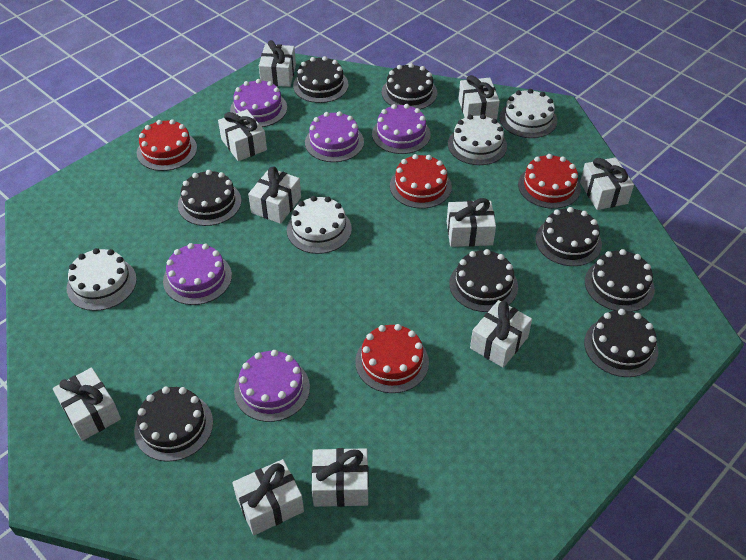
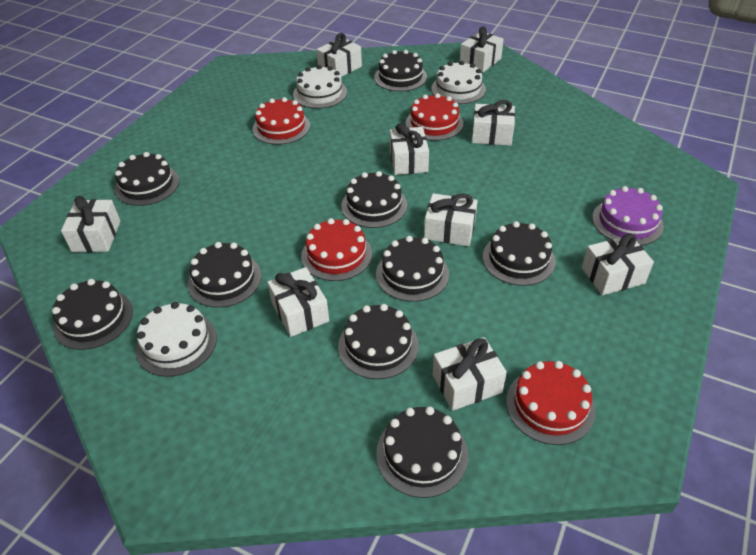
black cake: 8 -> 9
purple cake: 5 -> 1
white cake: 4 -> 3
white gift: 10 -> 9

